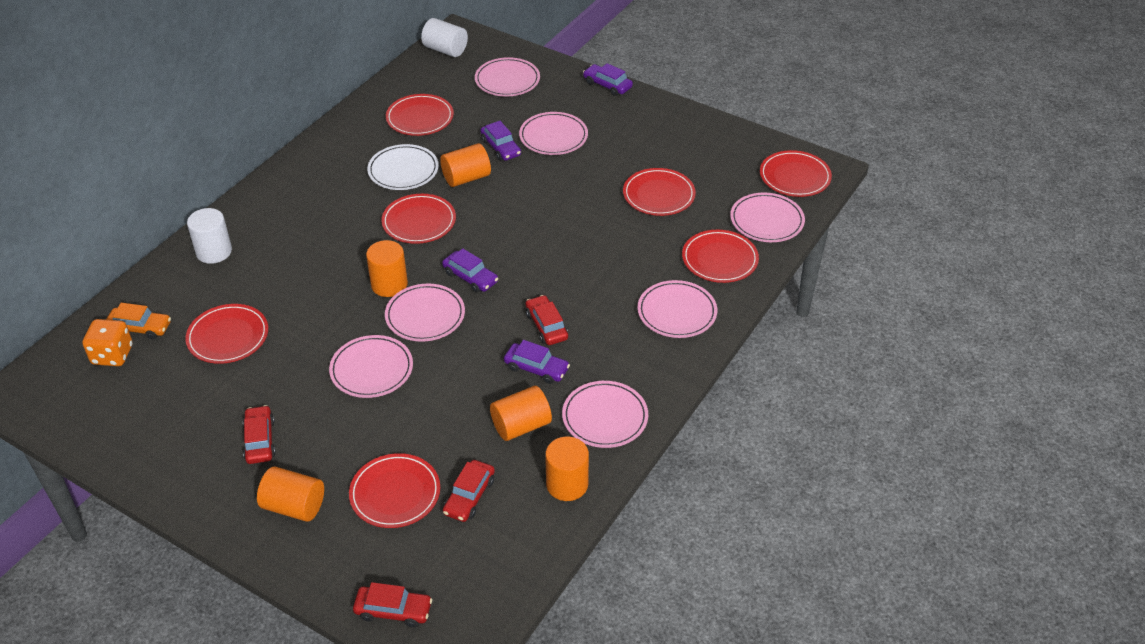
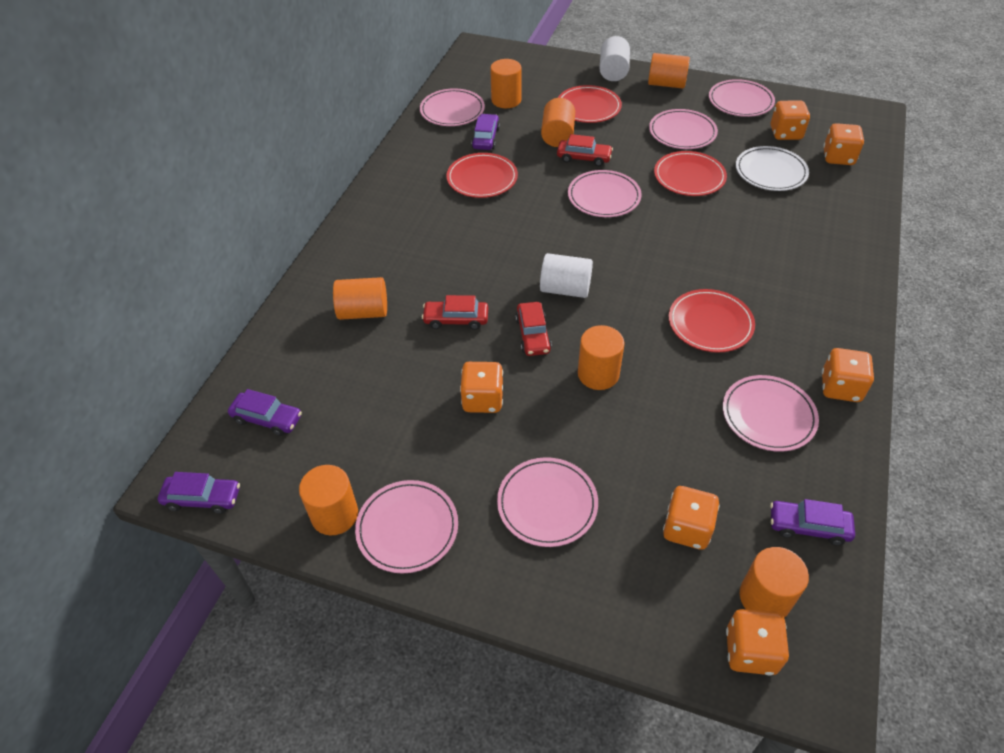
orange car: 1 -> 0
orange cylinder: 5 -> 7
orange dice: 1 -> 6
red car: 4 -> 3
red plate: 7 -> 4

